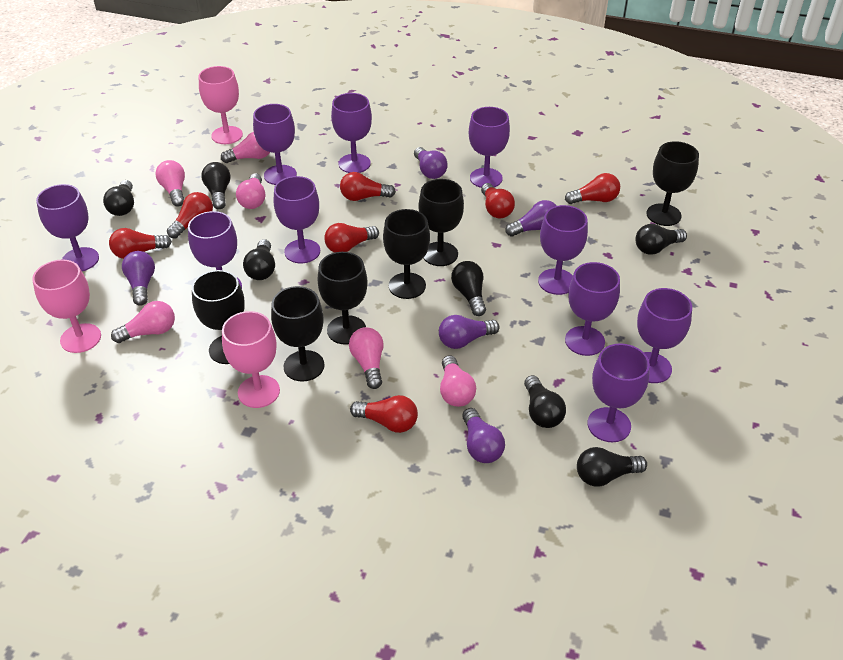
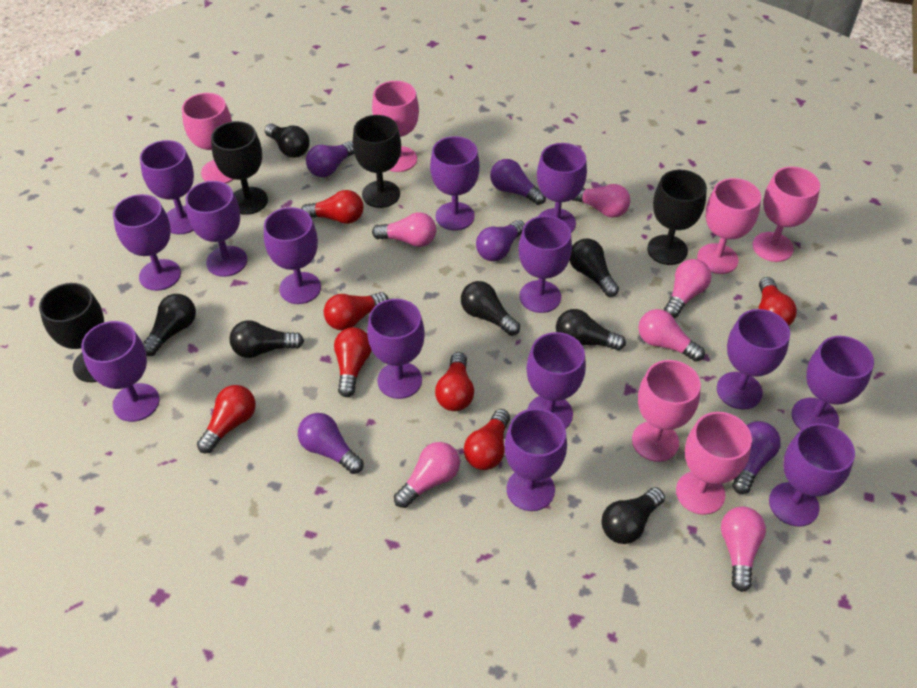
black goblet: 6 -> 4
pink goblet: 3 -> 6
purple goblet: 10 -> 14

